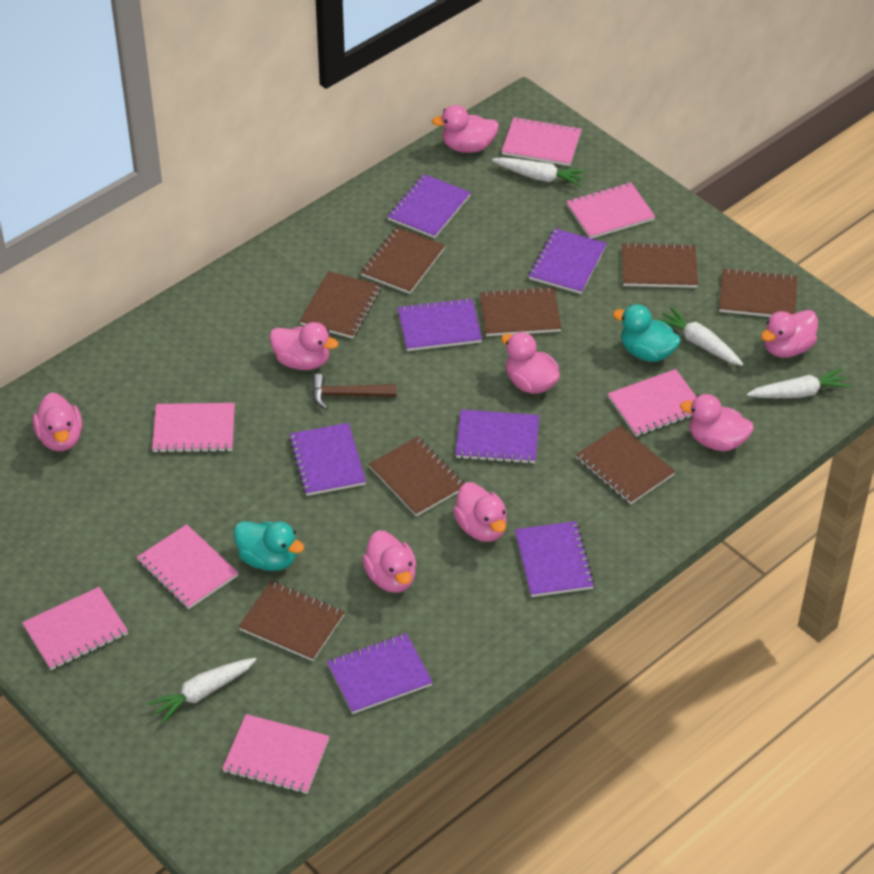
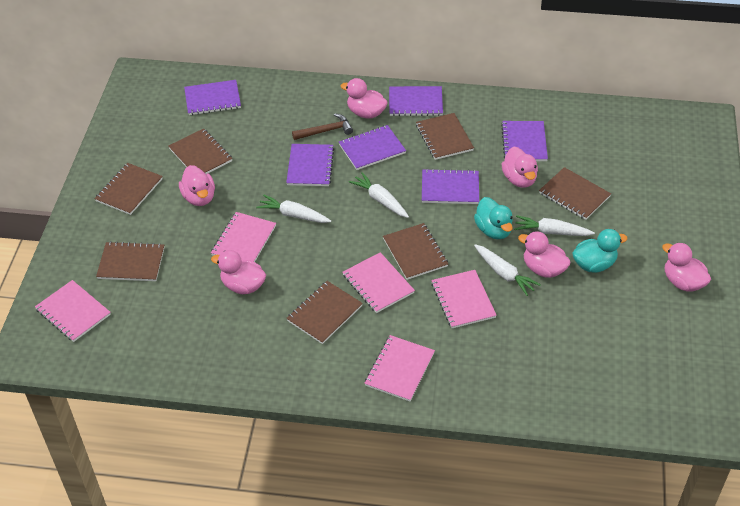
brown notebook: 8 -> 7
pink duck: 8 -> 6
pink notebook: 7 -> 5
purple notebook: 7 -> 6

